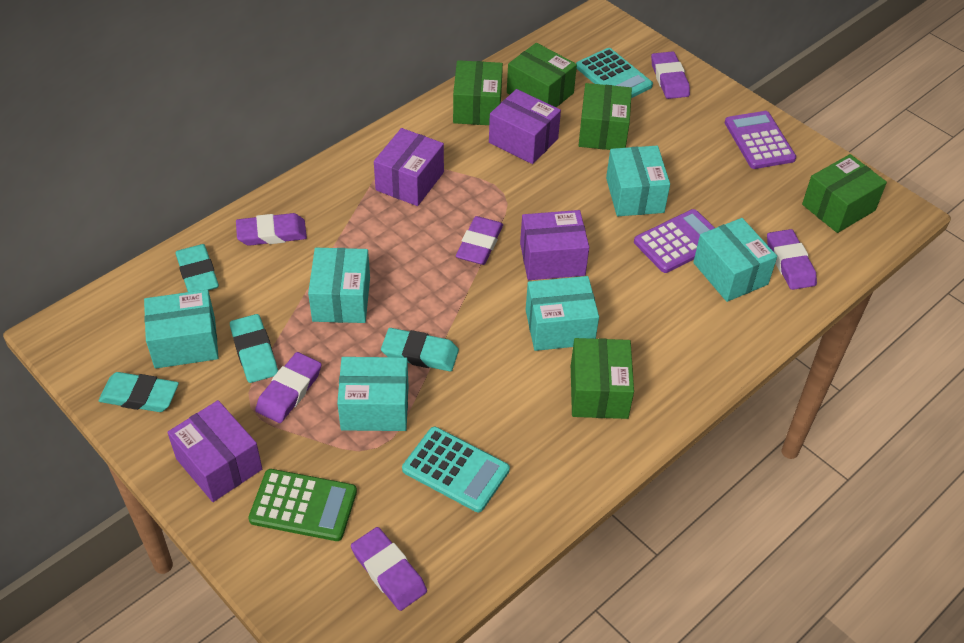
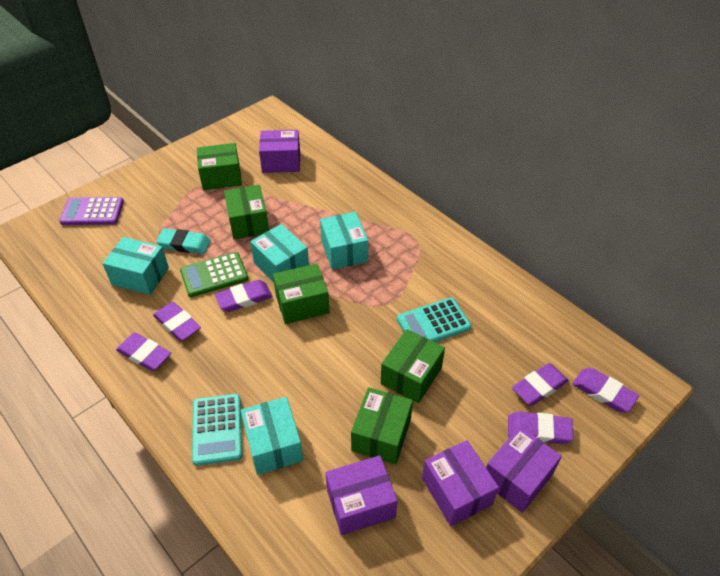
purple calculator: 2 -> 1
turquoise box: 6 -> 4
turquoise eraser: 4 -> 1

